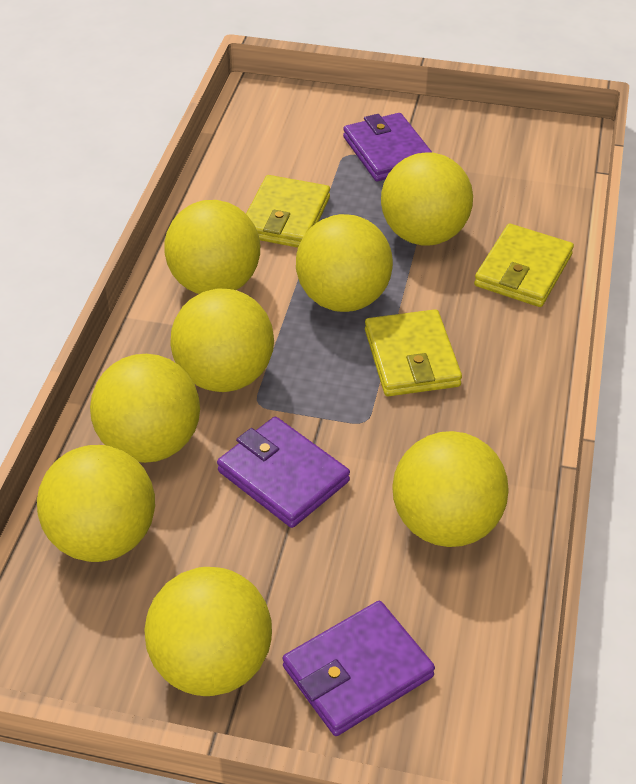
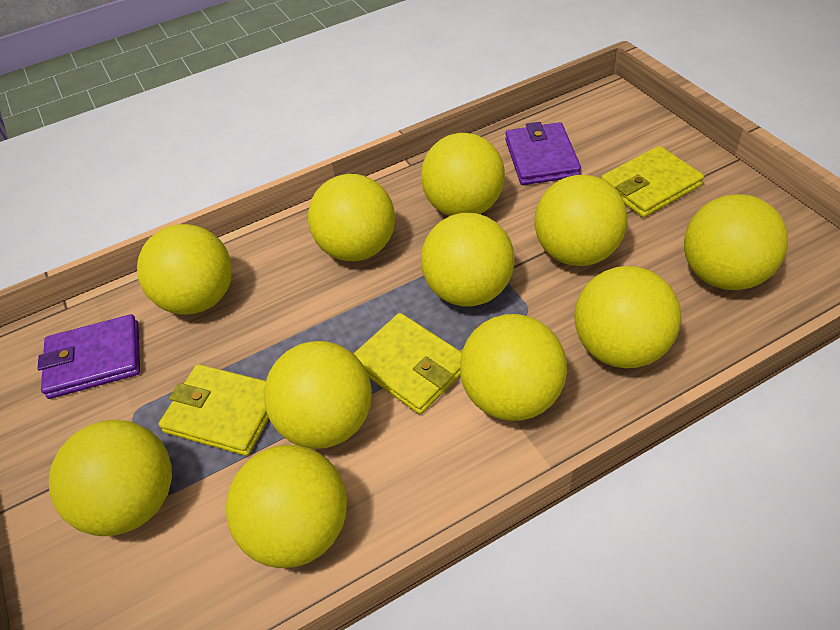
purple wallet: 3 -> 2
yellow ball: 8 -> 11

